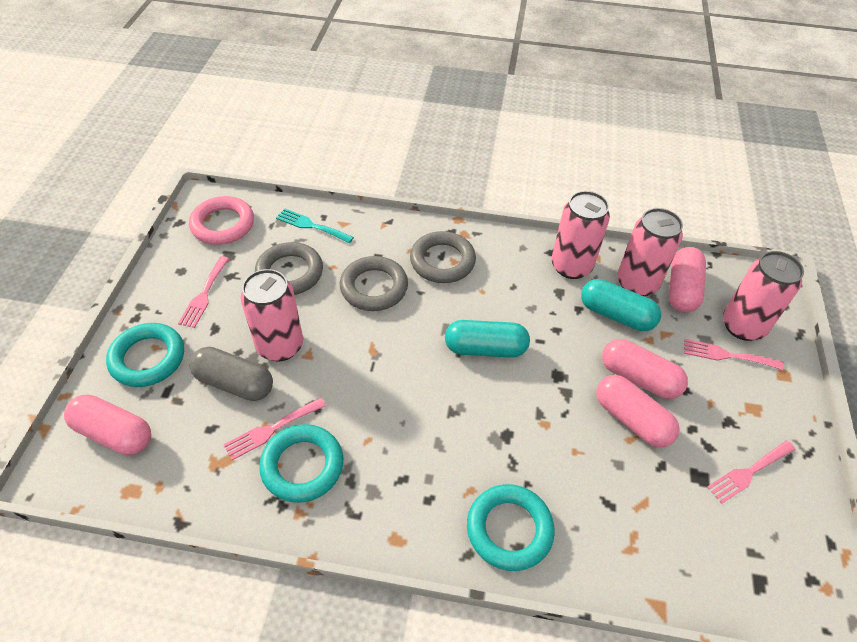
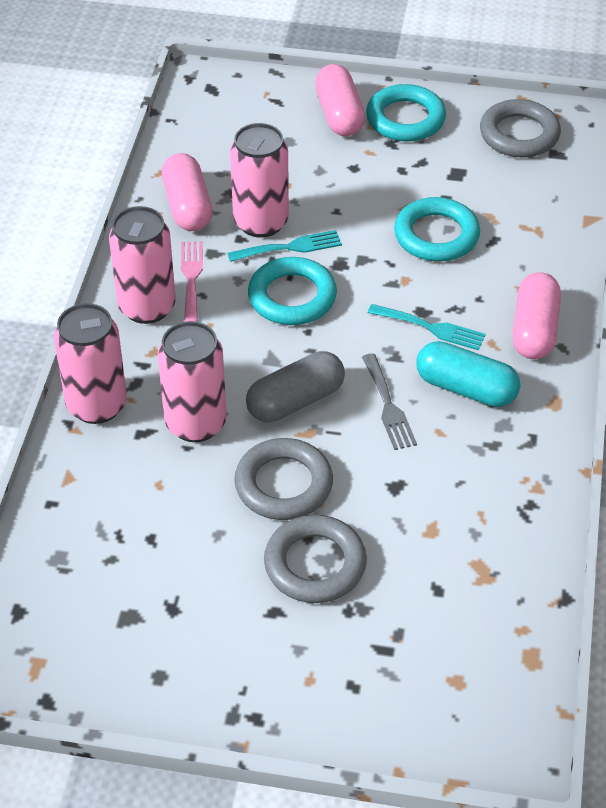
grey fork: 0 -> 1
pink capsule: 4 -> 3
pink fork: 4 -> 1
pink ring: 1 -> 0
turquoise capsule: 2 -> 1
turquoise fork: 1 -> 2

